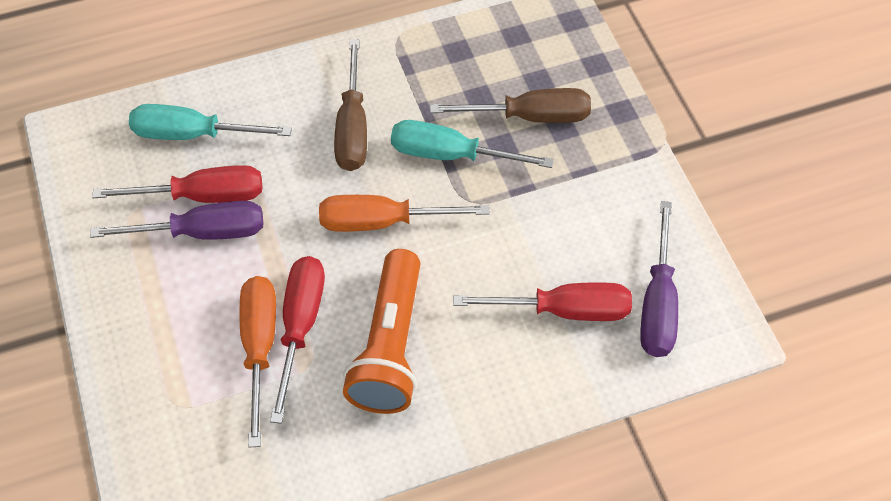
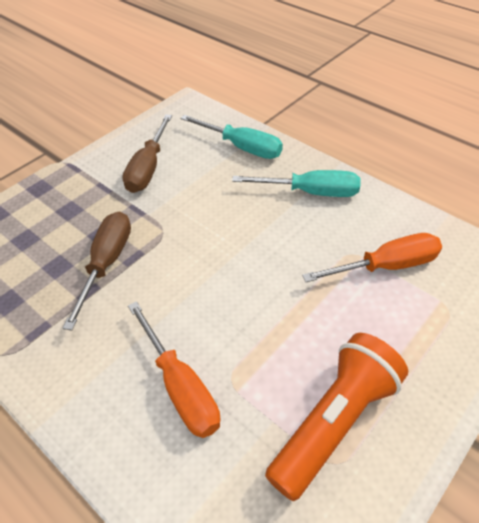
purple screwdriver: 2 -> 0
red screwdriver: 3 -> 0

